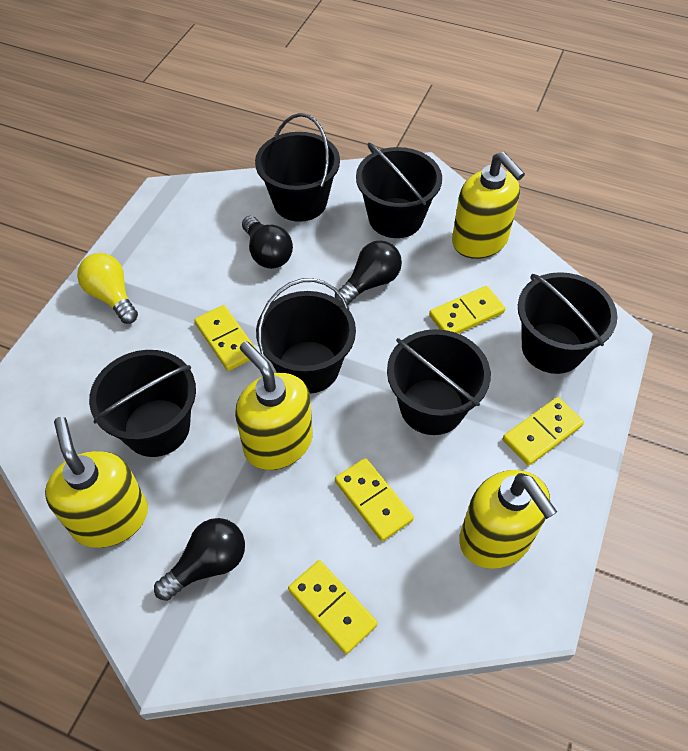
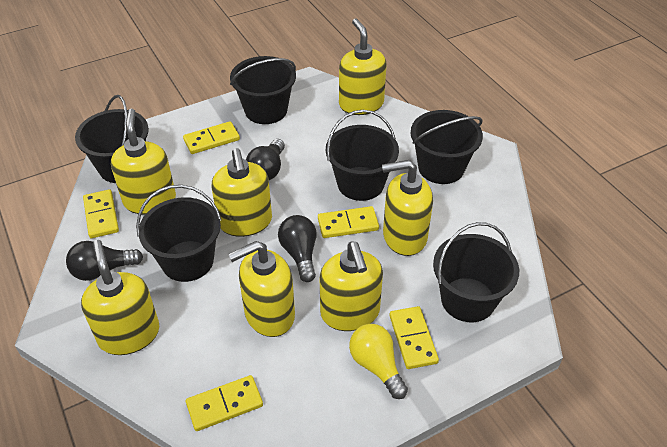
yellow soap dispenser: 4 -> 7

